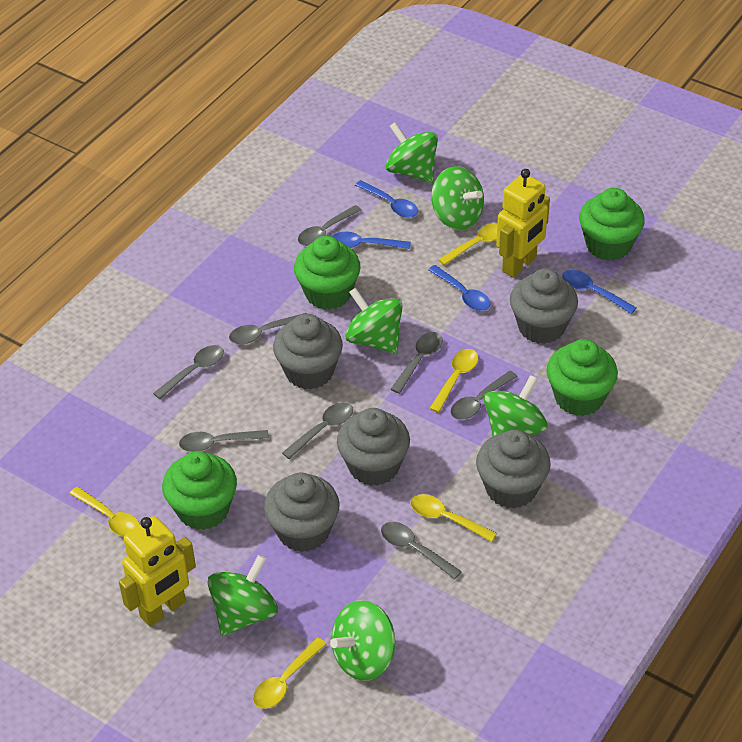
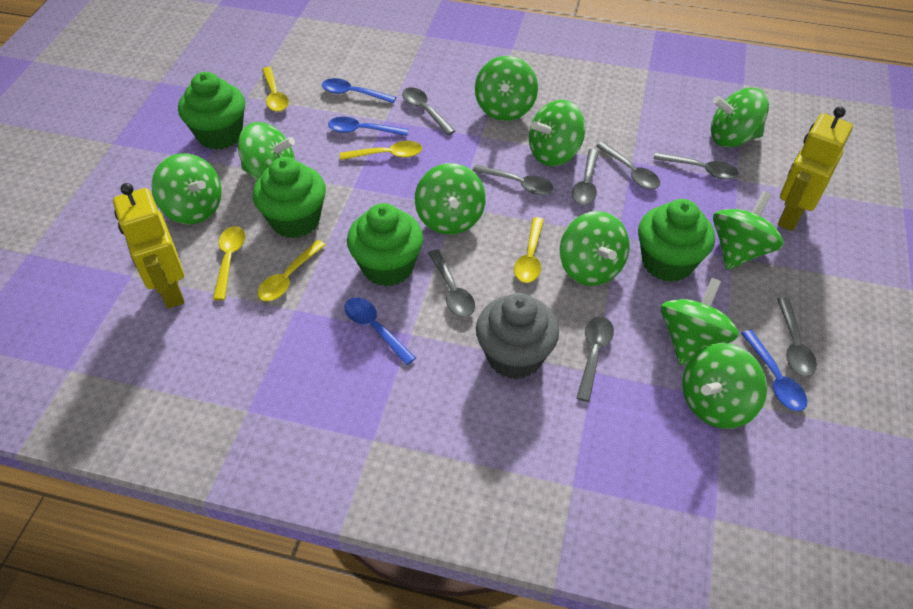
green spinning top: 6 -> 10
grey cupcake: 5 -> 1

